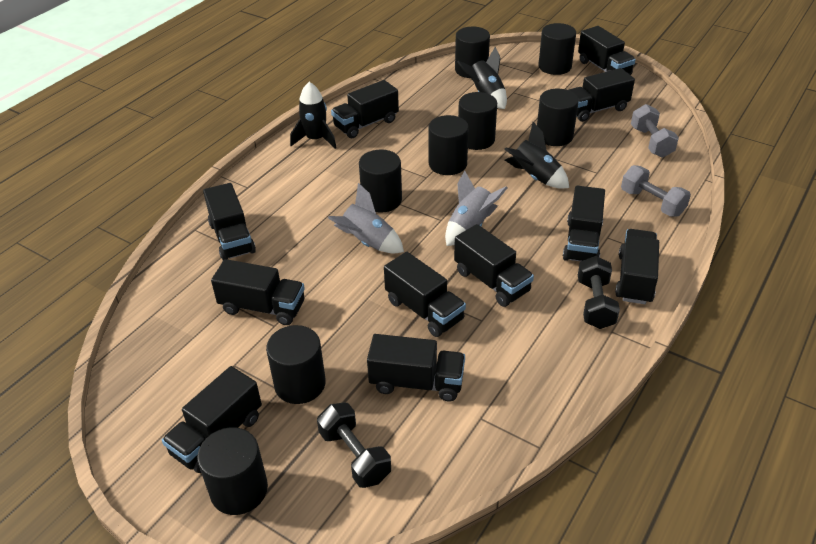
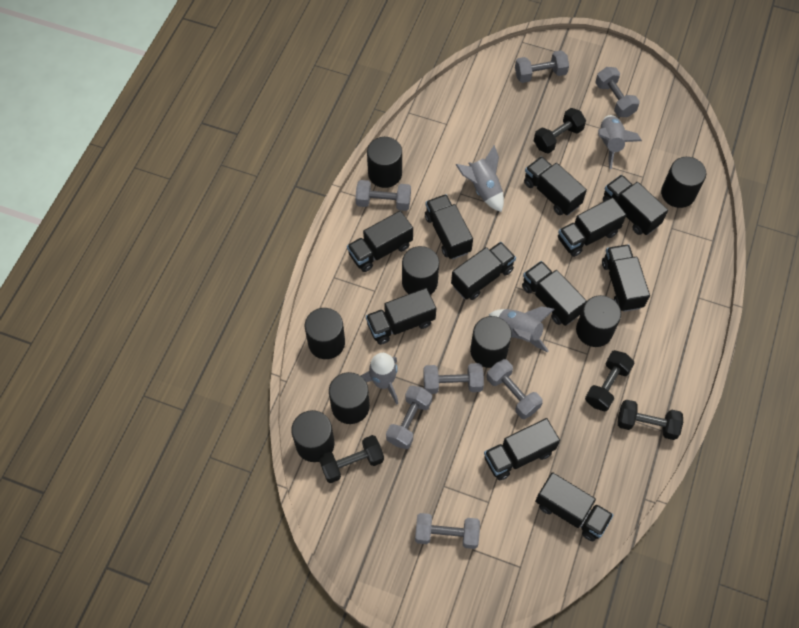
black dumbbell: 2 -> 4
black rocket: 3 -> 0
grey dumbbell: 2 -> 7
grey rocket: 2 -> 4

